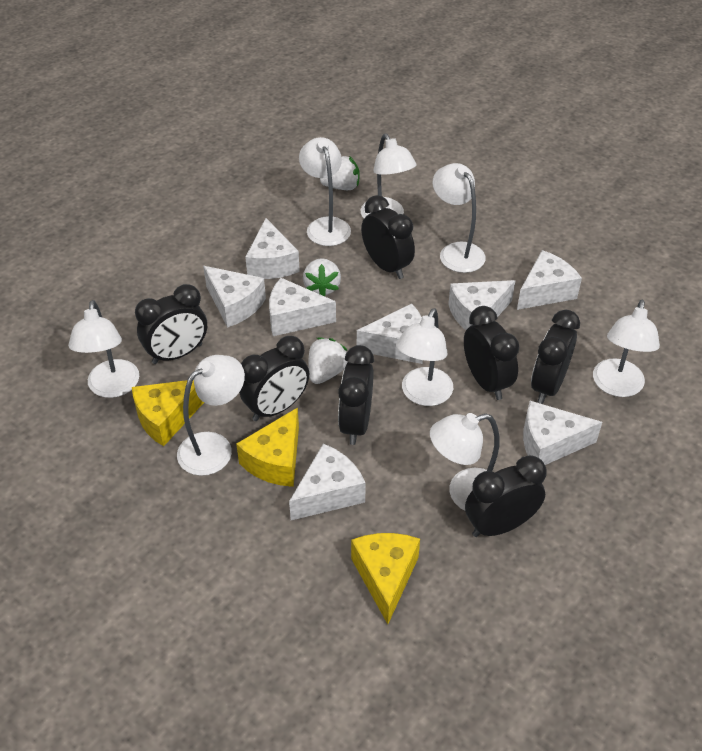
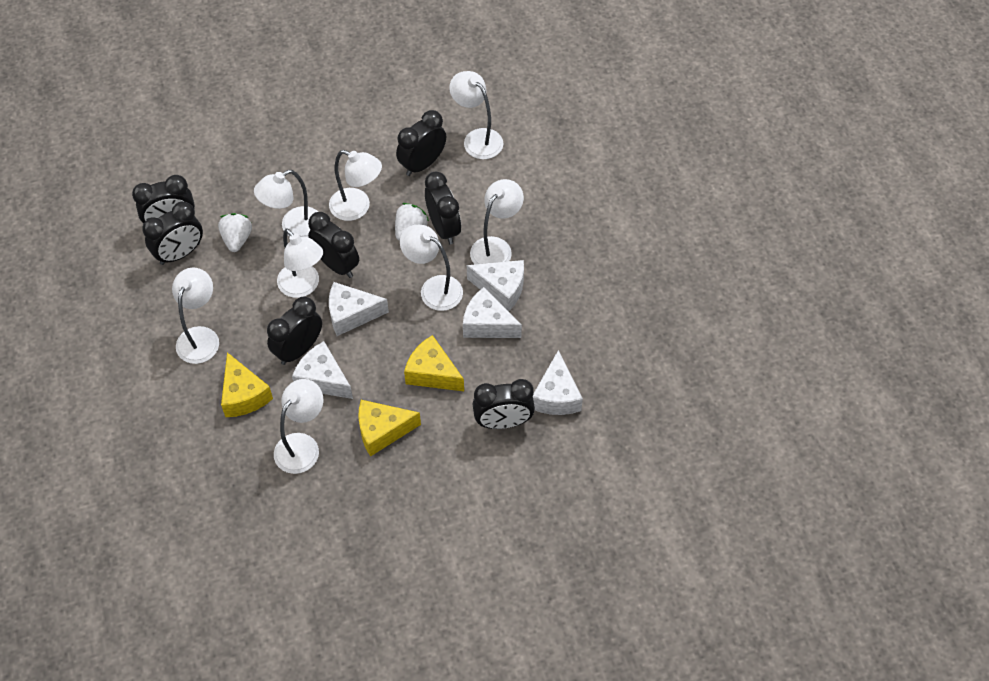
white cheese: 8 -> 5
white strawberry: 3 -> 2

